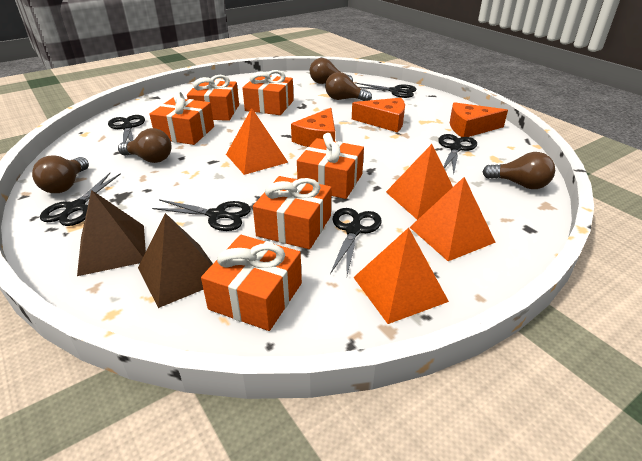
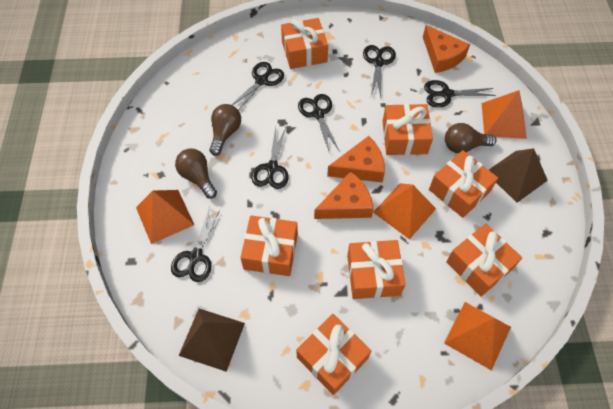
brown light bulb: 5 -> 3
orange gift: 6 -> 7

